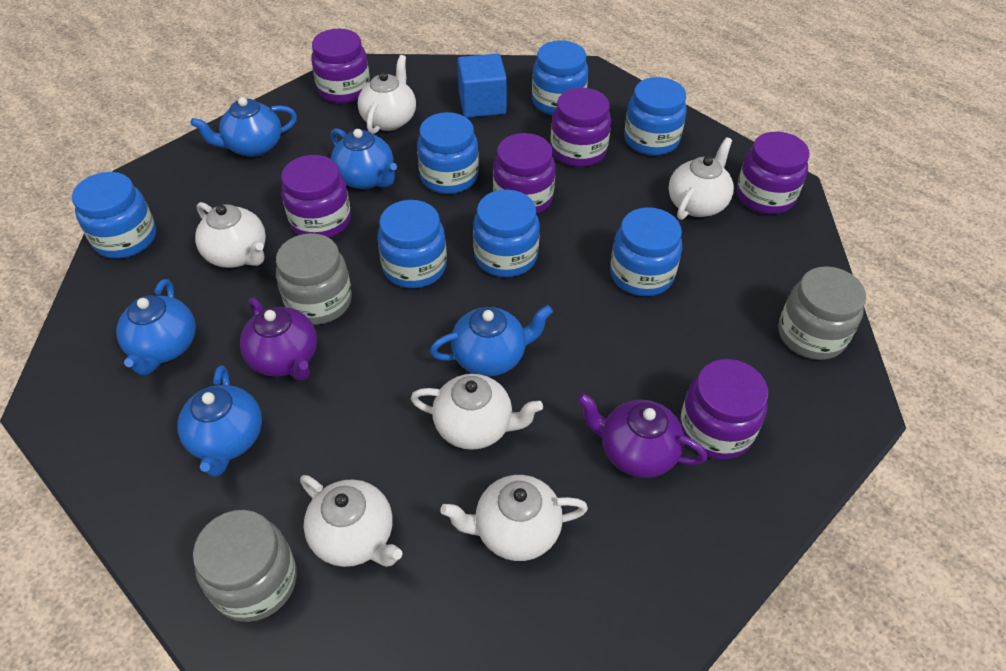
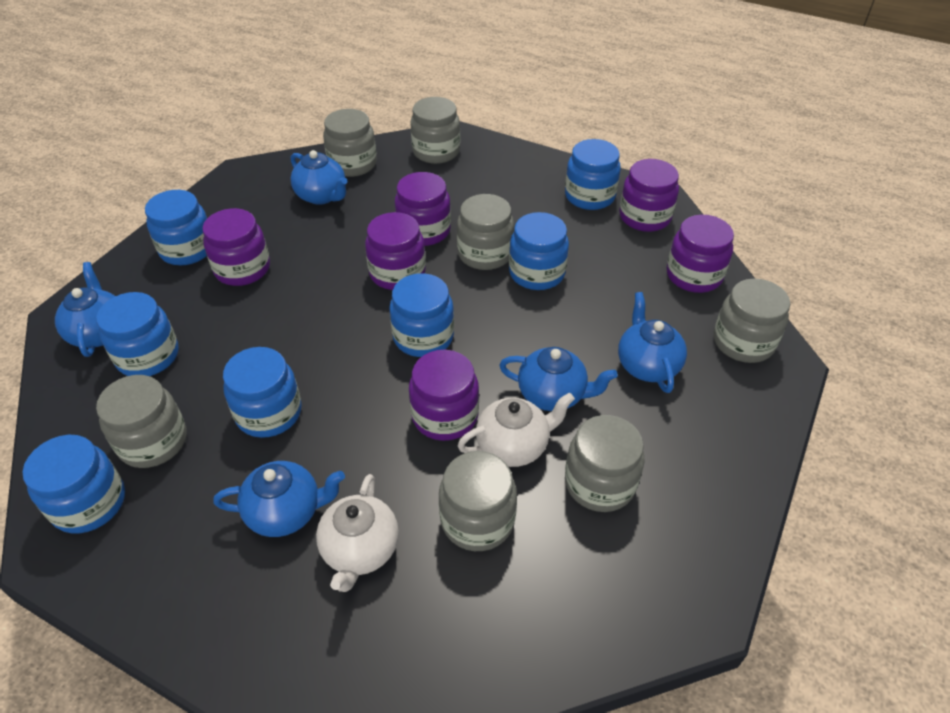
blue cube: 1 -> 0
grey jar: 3 -> 7
purple teapot: 2 -> 0
white teapot: 6 -> 2

